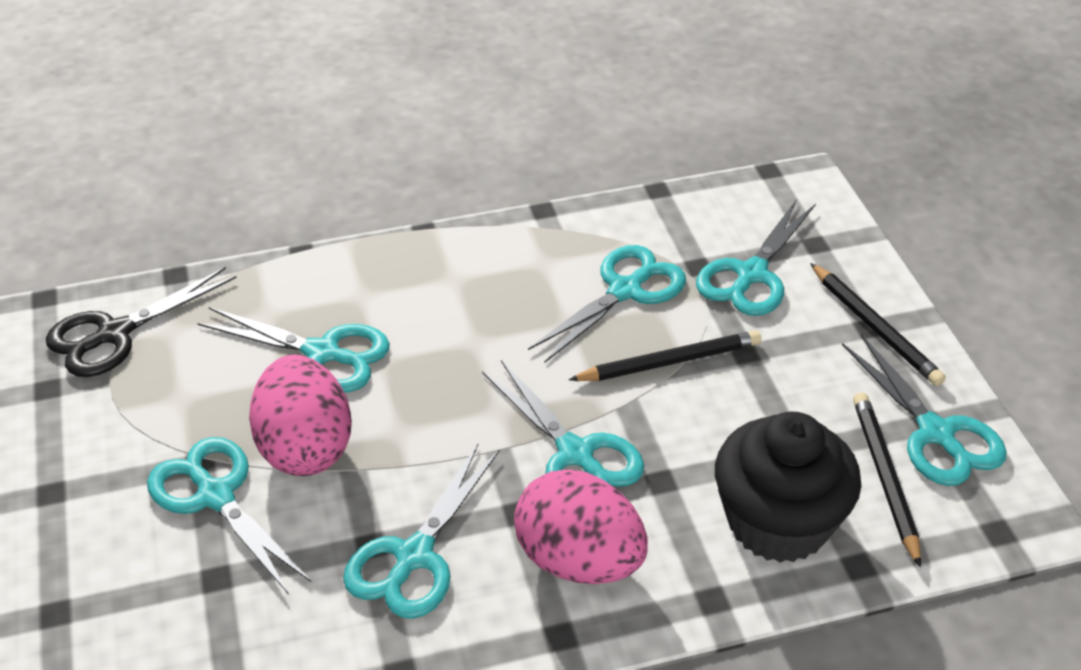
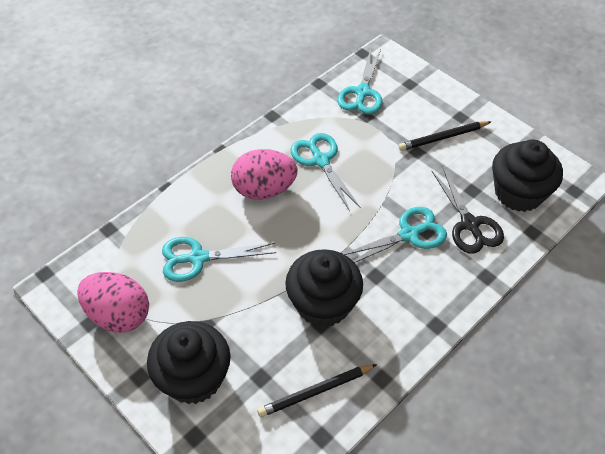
black cupcake: 1 -> 3
black pencil: 3 -> 2
turquoise scissors: 7 -> 4

